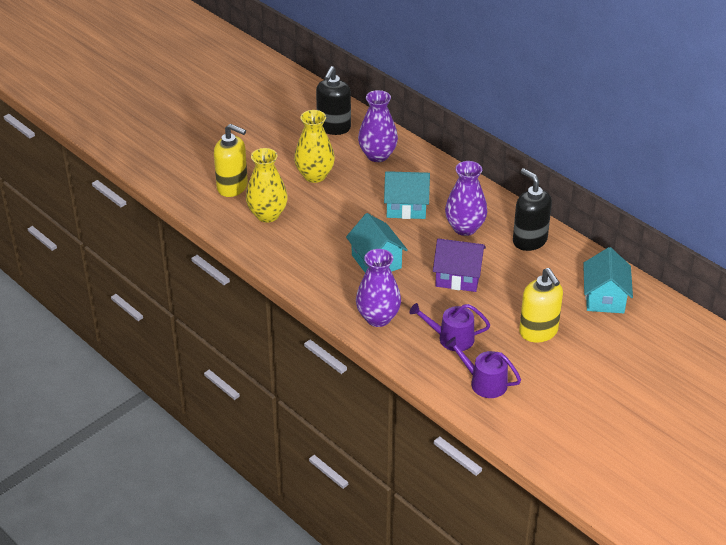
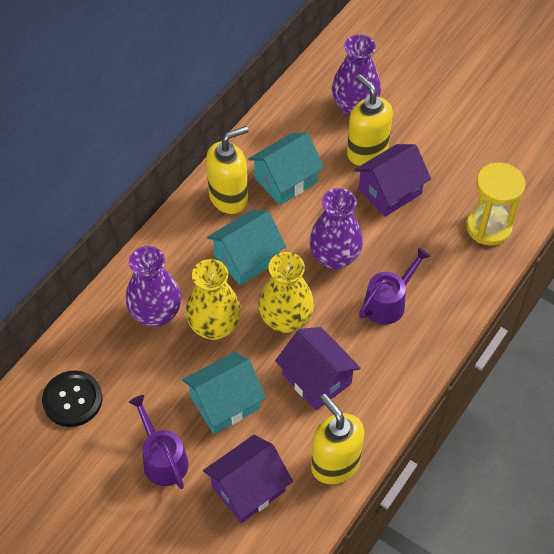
black button: 0 -> 1
black soap dispenser: 2 -> 0
purple house: 1 -> 3
yellow hourglass: 0 -> 1
yellow soap dispenser: 2 -> 3

